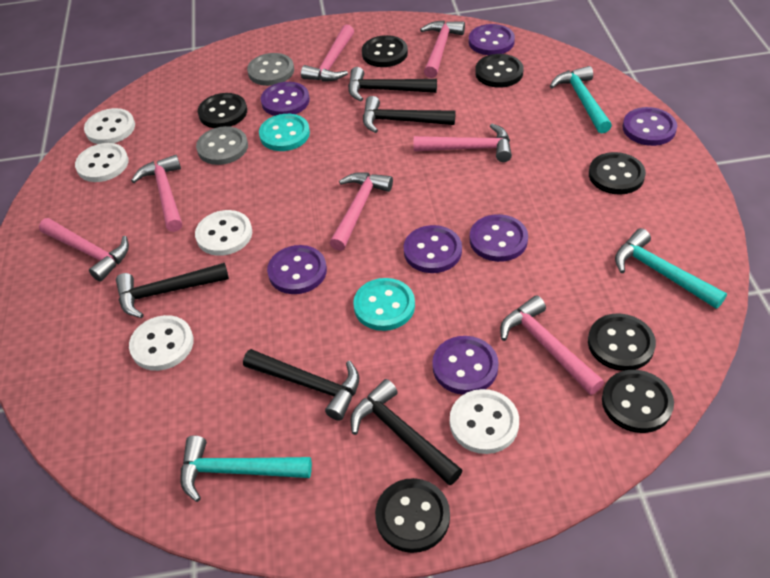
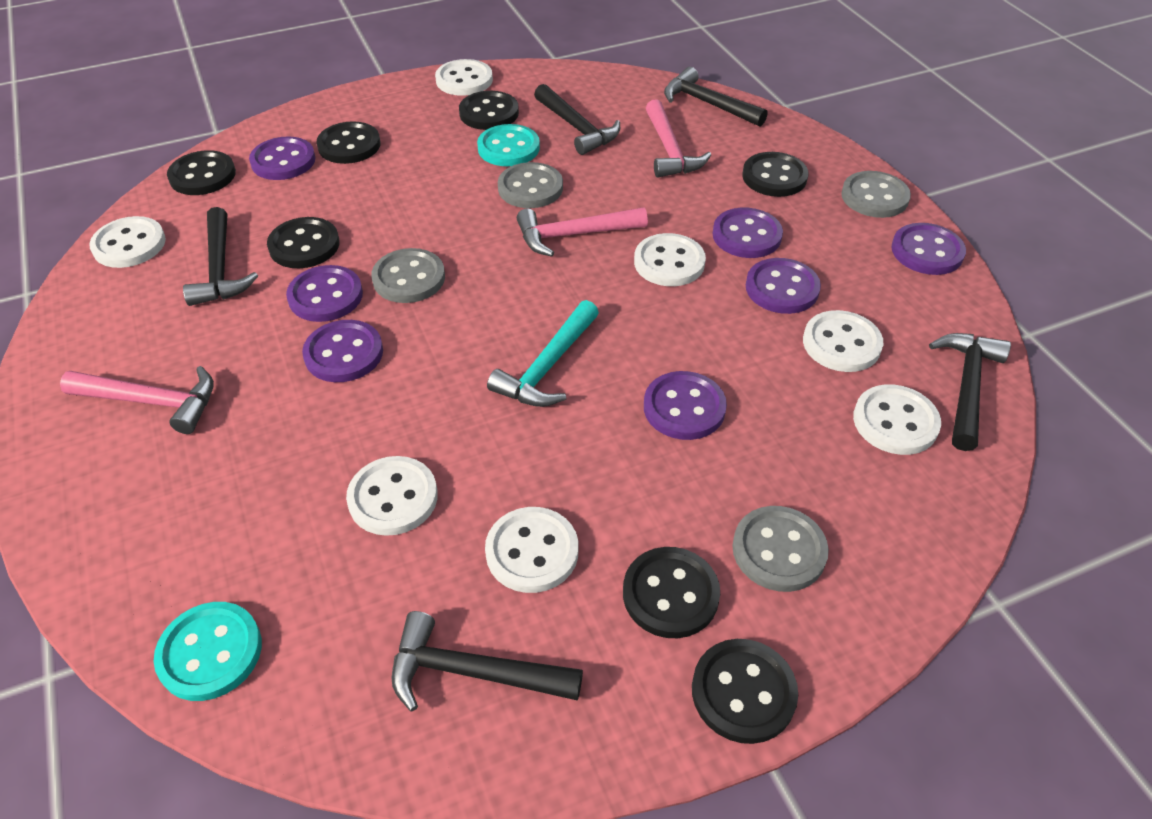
grey button: 2 -> 4
pink hammer: 7 -> 3
turquoise hammer: 3 -> 1
white button: 5 -> 7

